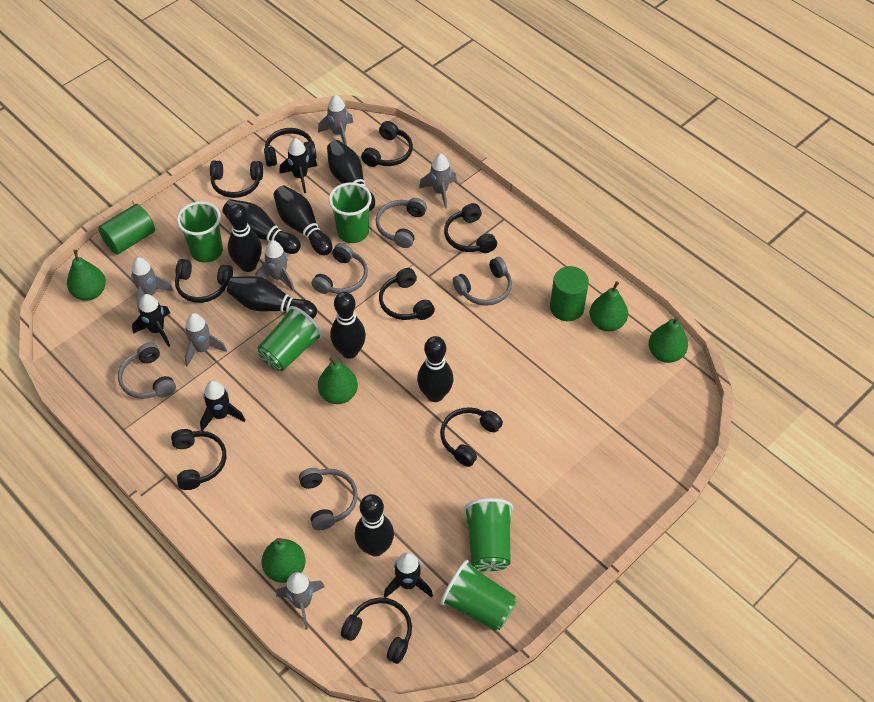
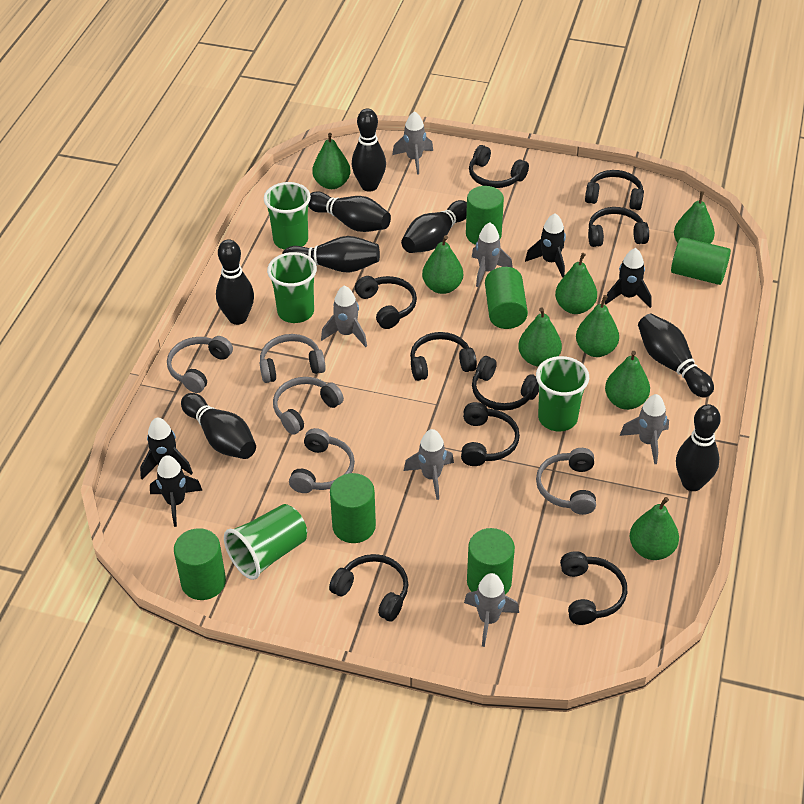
green cup: 5 -> 4
green cylinder: 2 -> 6
green pear: 5 -> 8

